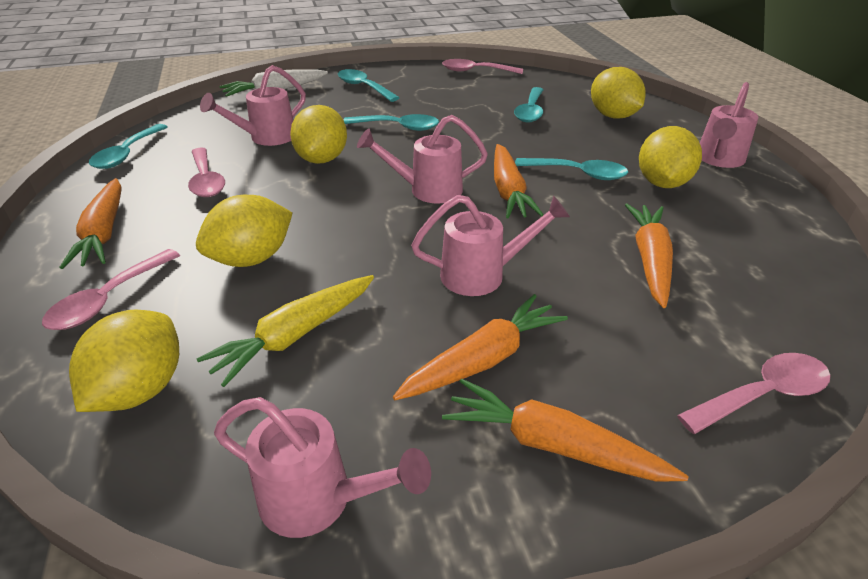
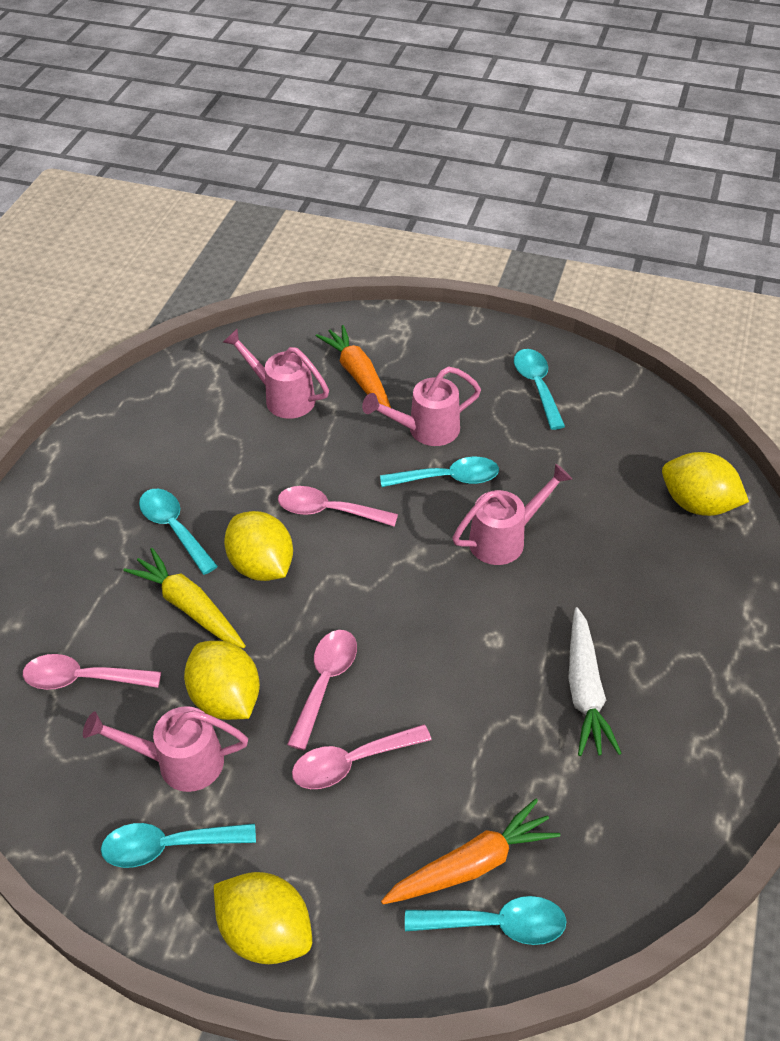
orange carrot: 5 -> 2
pink watering can: 5 -> 4
yellow lemon: 5 -> 4

